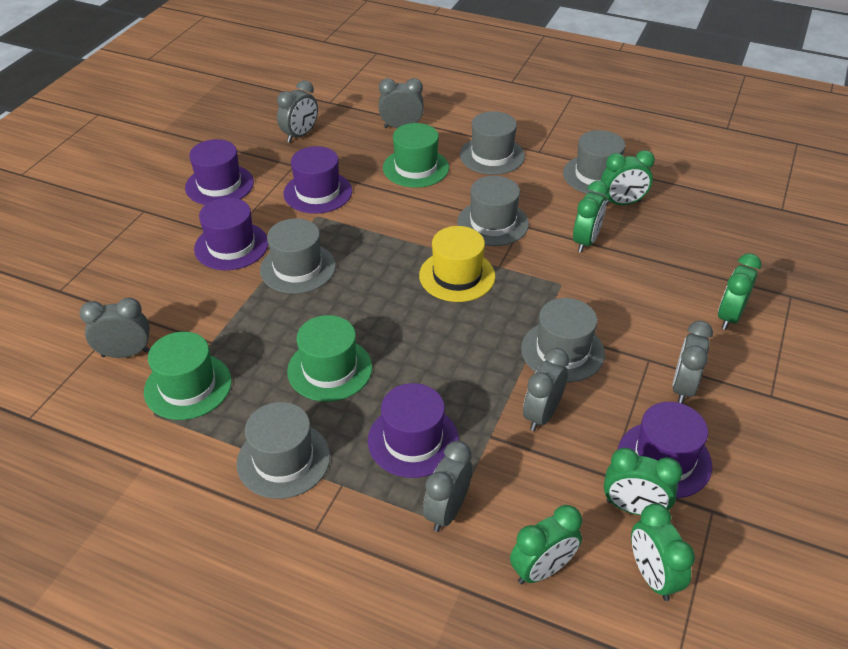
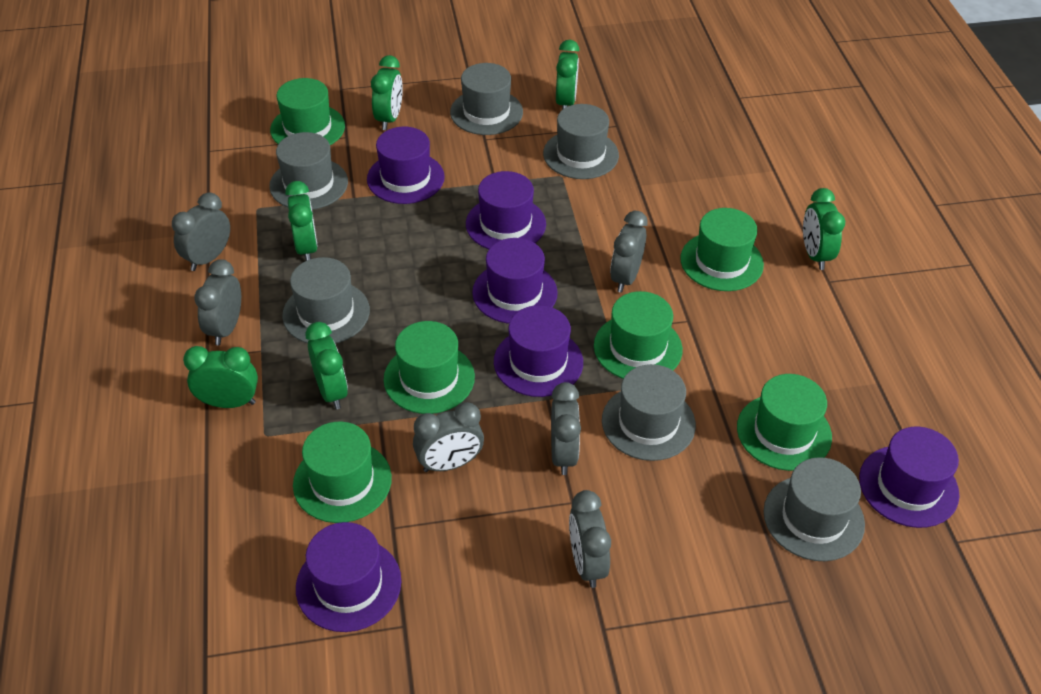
green hat: 3 -> 6
purple hat: 5 -> 6
yellow hat: 1 -> 0

